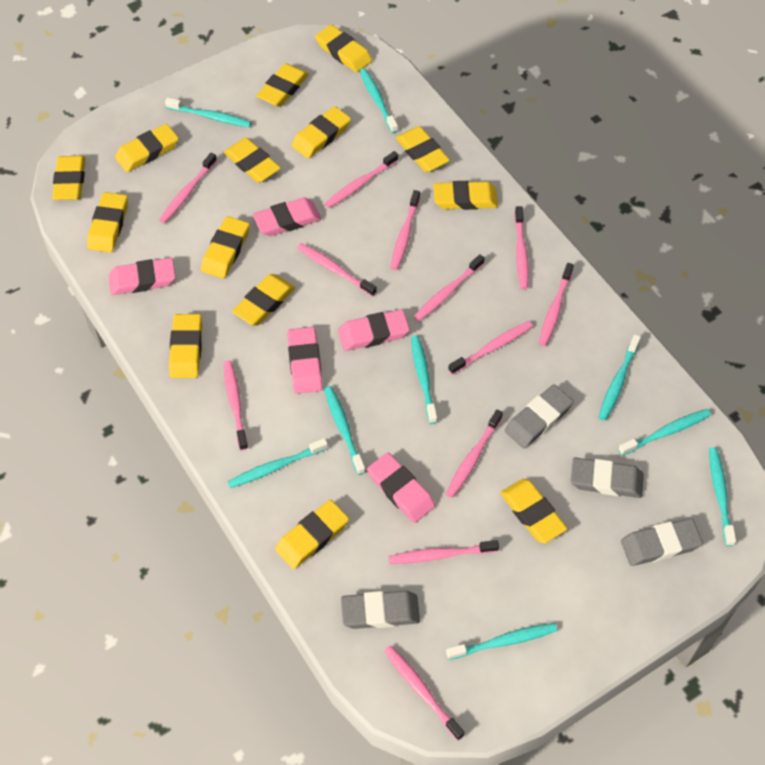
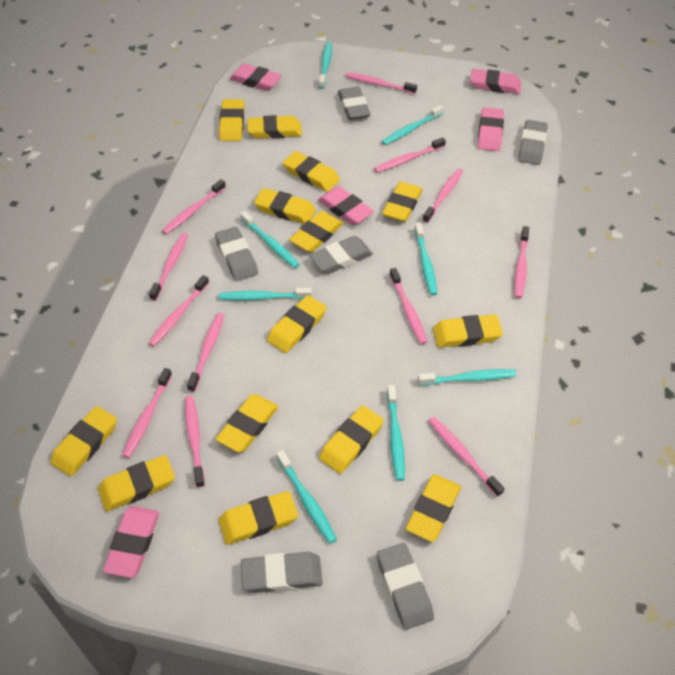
grey eraser: 4 -> 6
turquoise toothbrush: 9 -> 8

